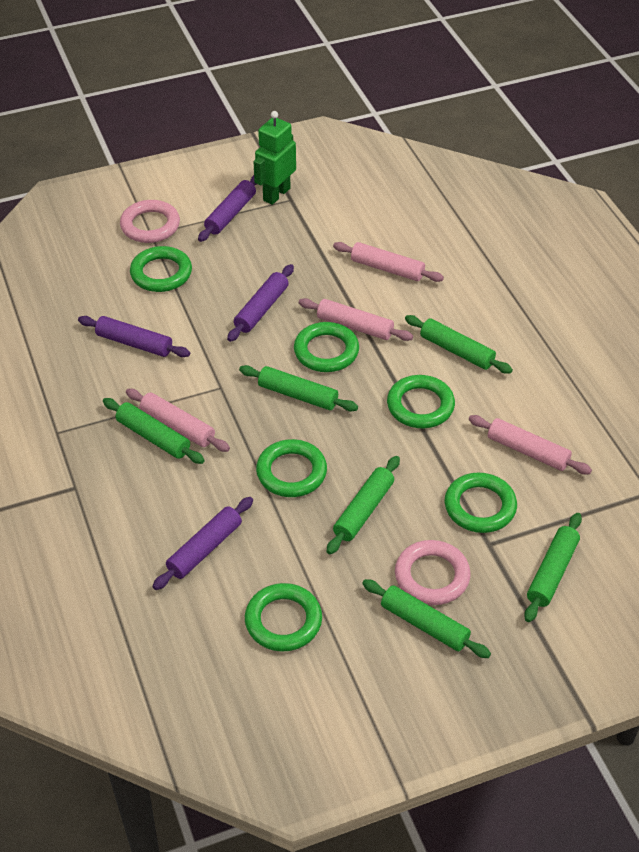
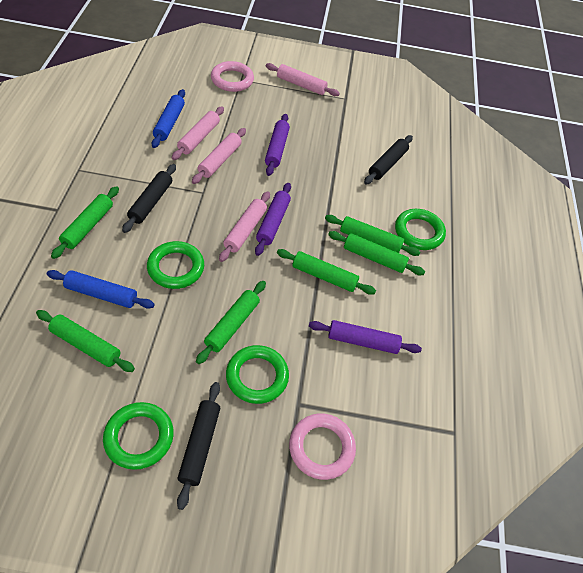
black rolling pin: 0 -> 3
blue rolling pin: 0 -> 2
green ring: 6 -> 4
green robot: 1 -> 0
purple rolling pin: 4 -> 3

